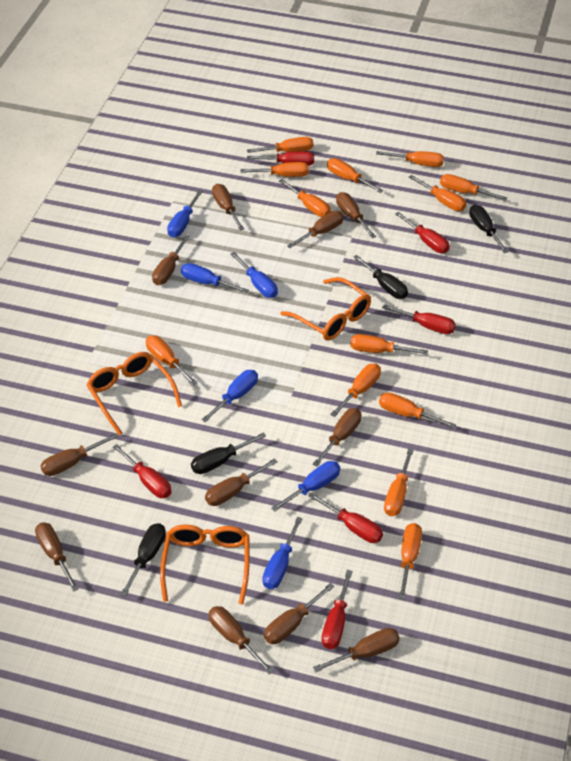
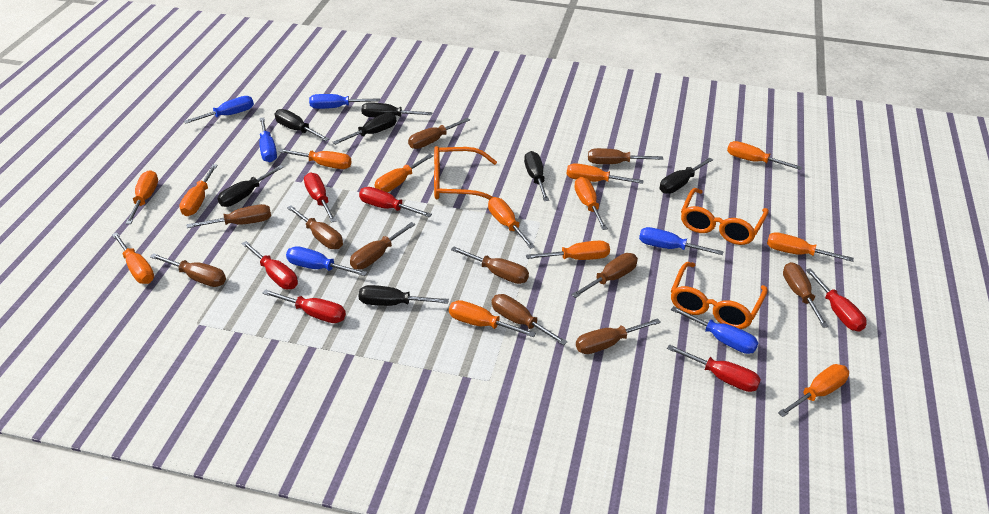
black screwdriver: 4 -> 7

